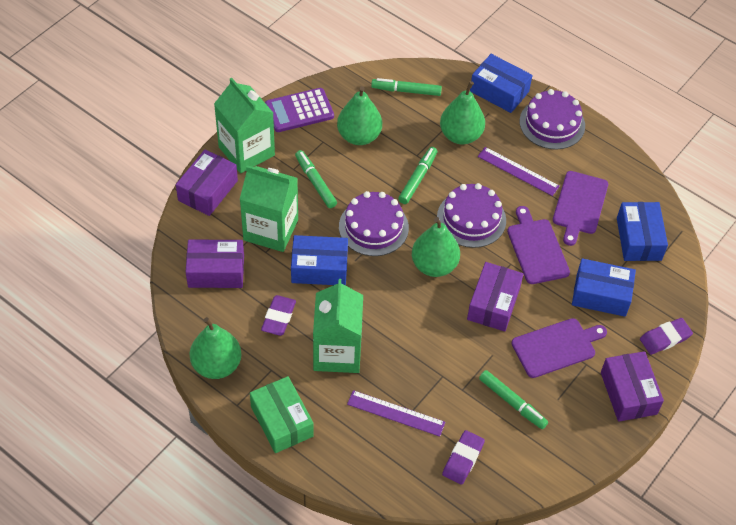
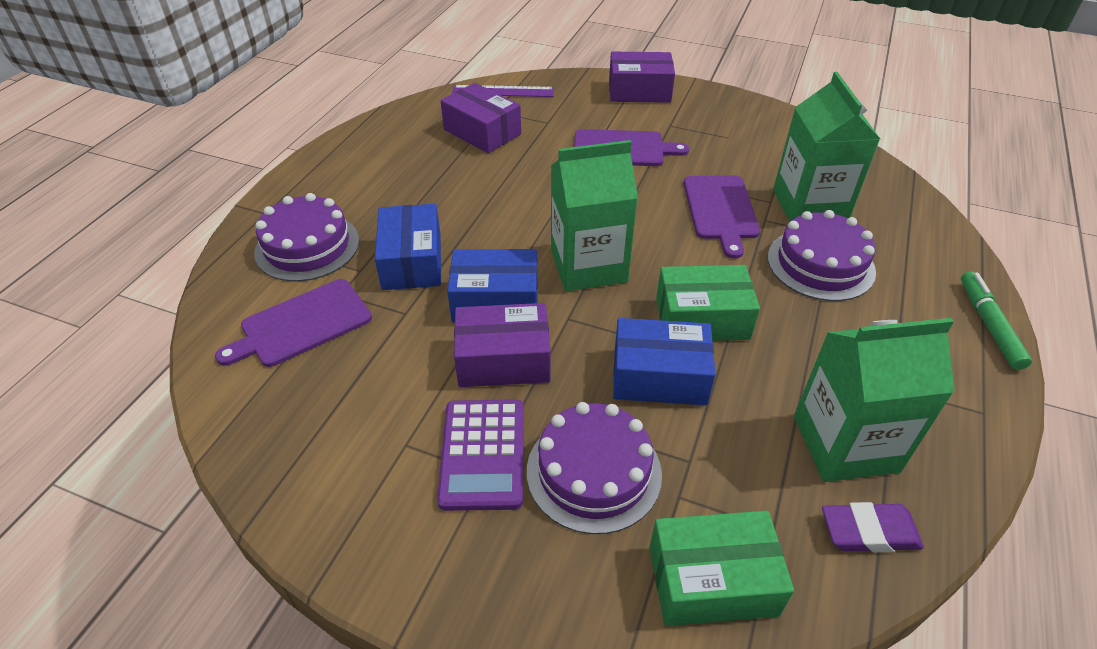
blue box: 4 -> 3
green box: 1 -> 2
green marker: 4 -> 1
green pear: 4 -> 0
purple box: 4 -> 3
purple eraser: 3 -> 1
purple ruler: 2 -> 1

